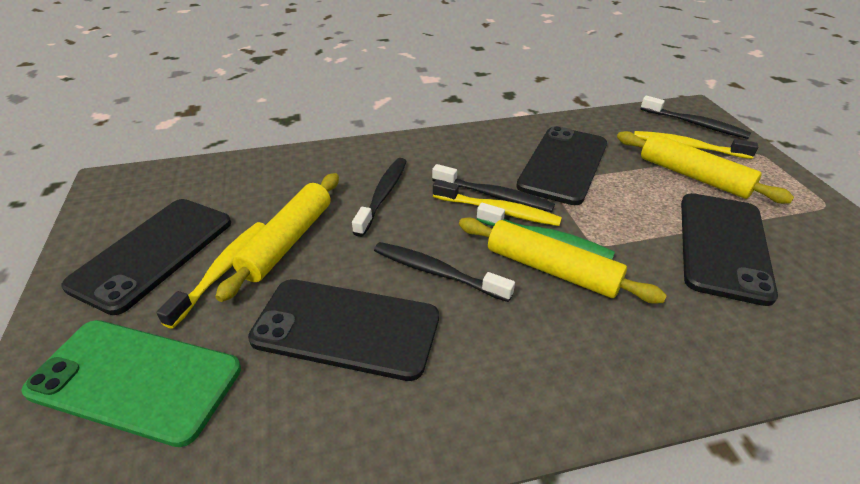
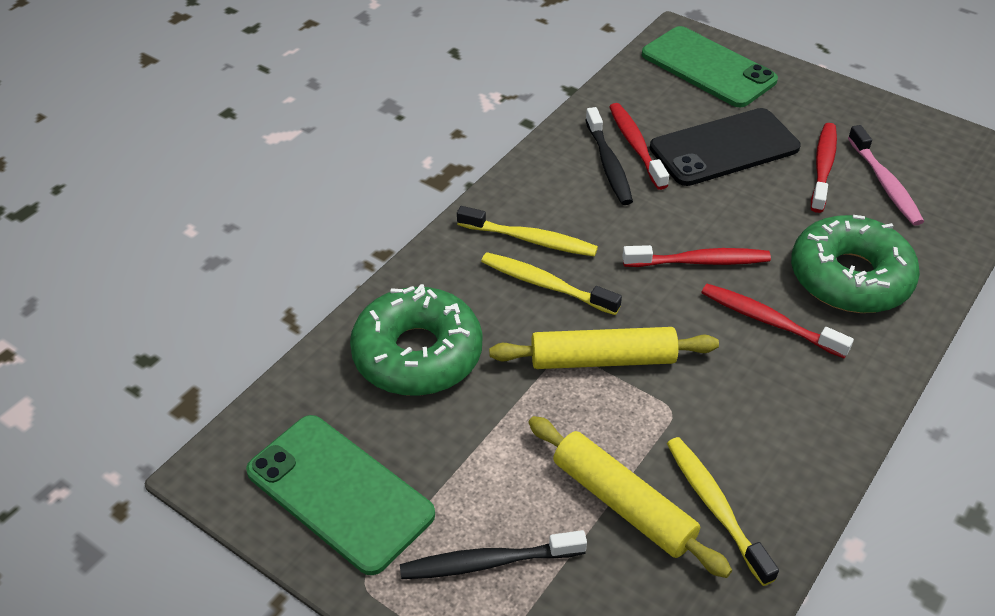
black phone: 4 -> 1
black toothbrush: 4 -> 2
green donut: 0 -> 2
green phone: 1 -> 2
green toothbrush: 1 -> 0
pink toothbrush: 0 -> 1
red toothbrush: 0 -> 4
yellow rolling pin: 3 -> 2

